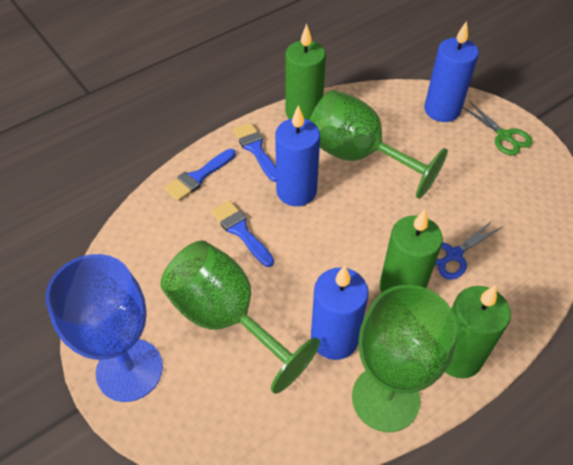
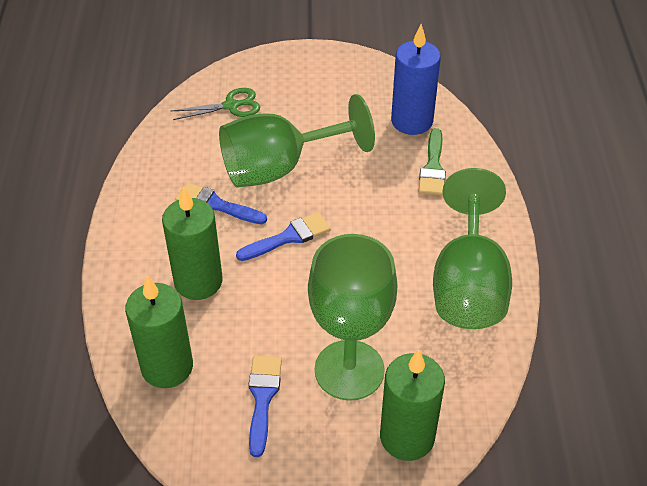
blue candle: 3 -> 1
blue goblet: 1 -> 0
blue scissors: 1 -> 0
green brush: 0 -> 1

